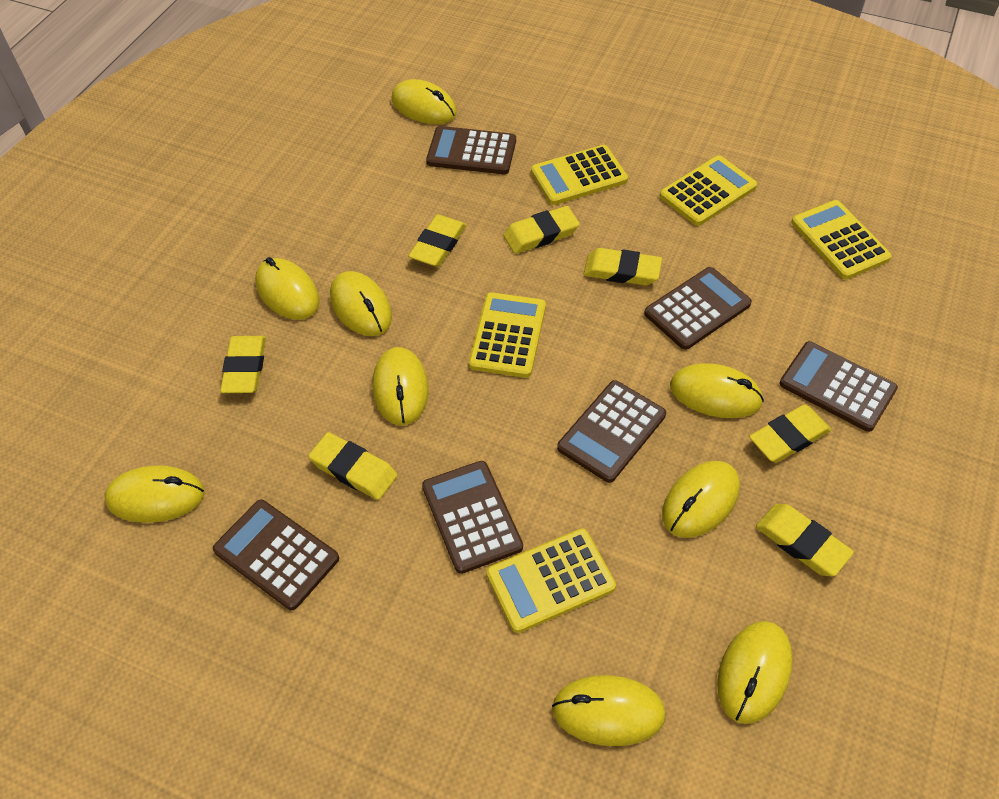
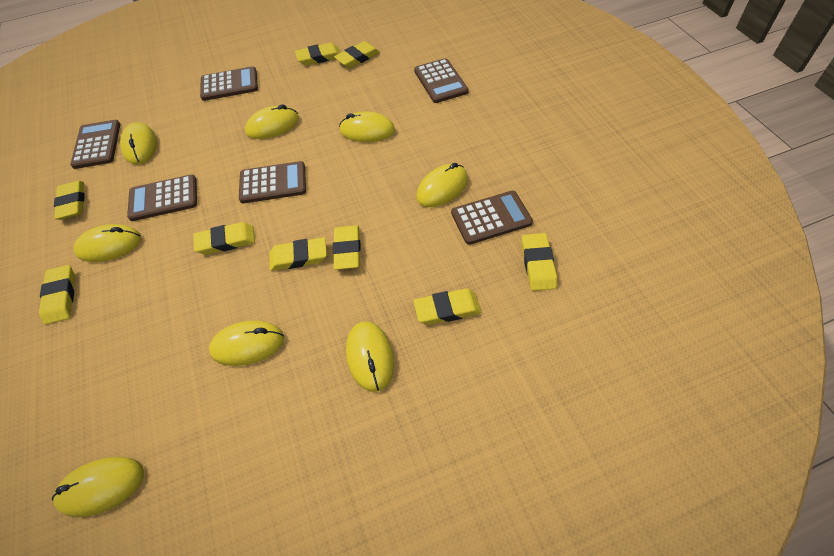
yellow calculator: 5 -> 0
yellow eraser: 7 -> 9
yellow mouse: 9 -> 8

